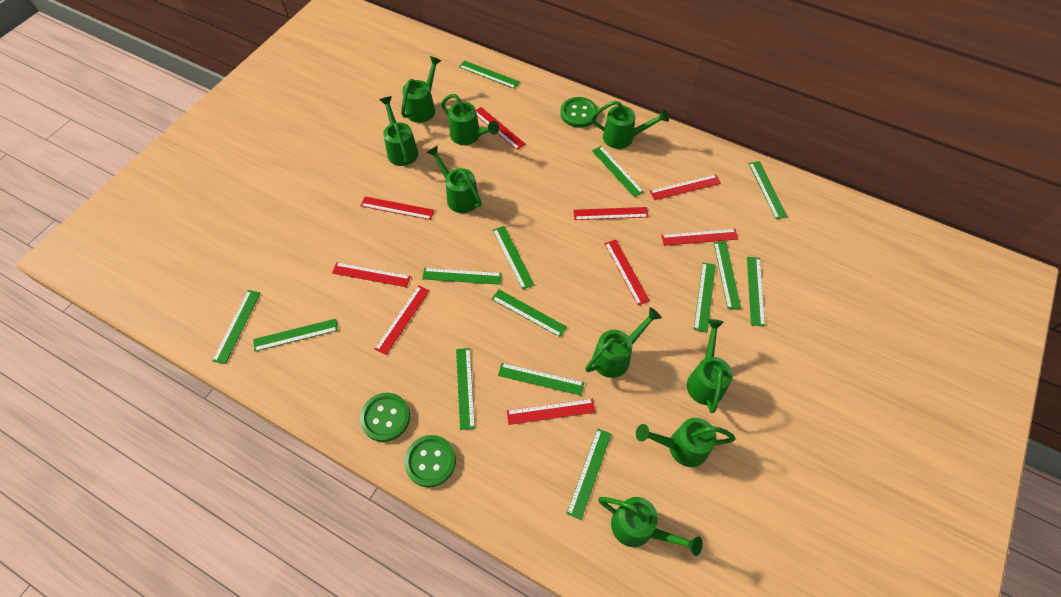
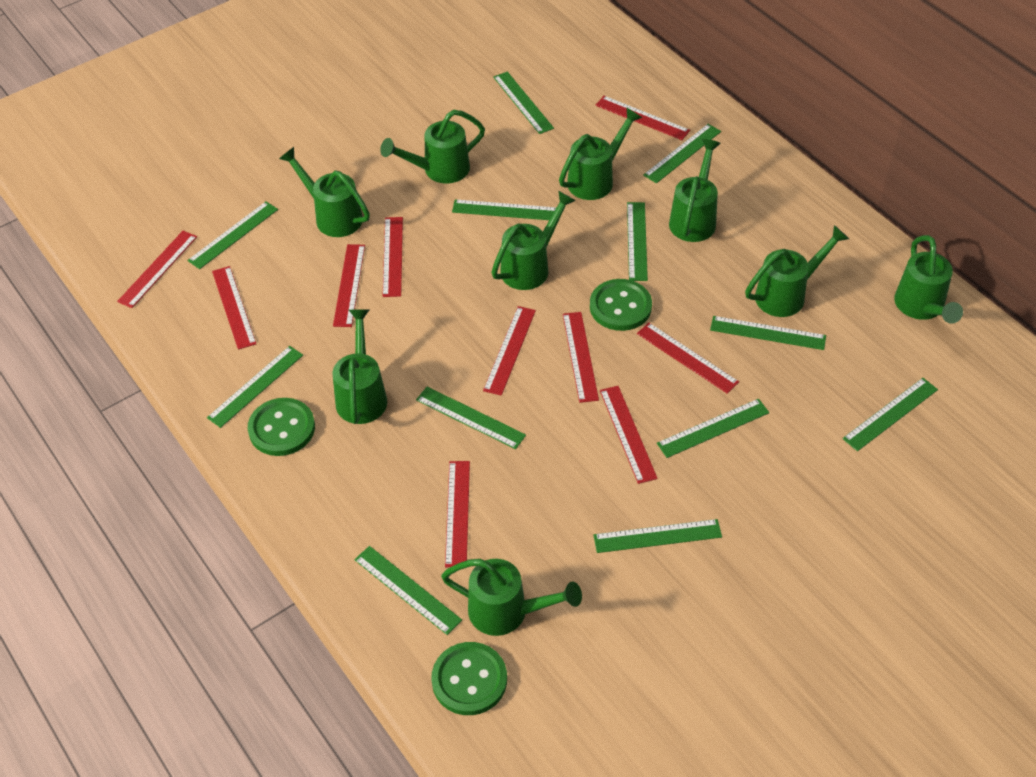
green ruler: 14 -> 12
red ruler: 9 -> 10

